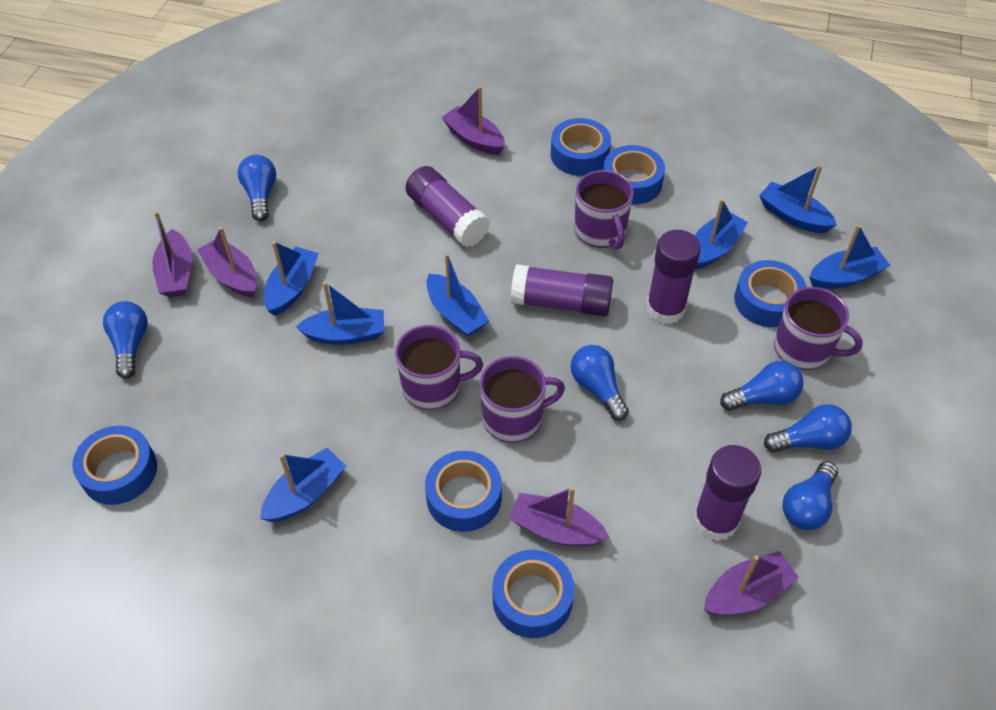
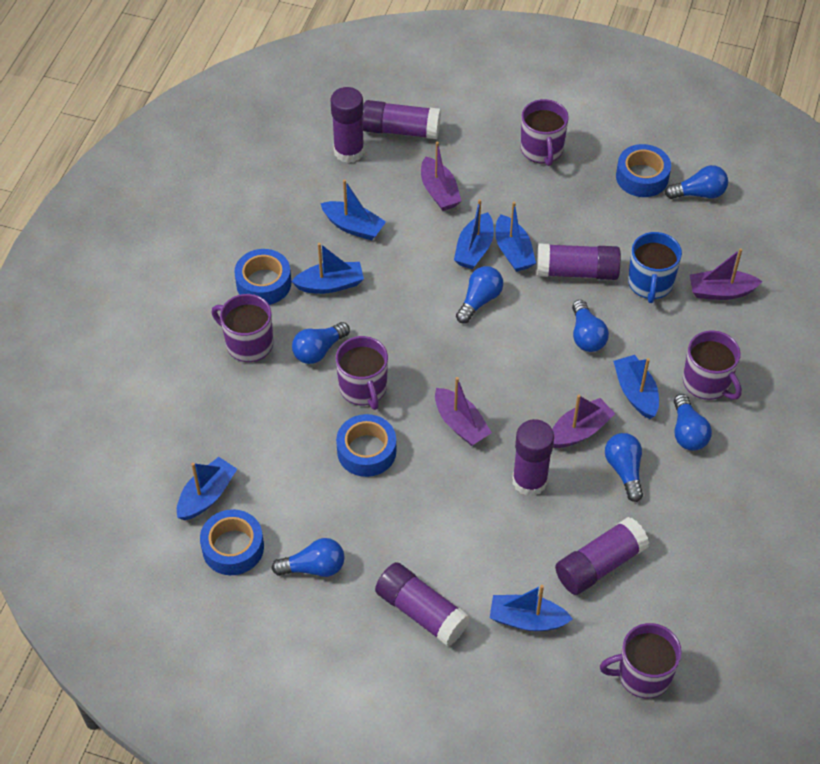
blue light bulb: 6 -> 7
blue mug: 0 -> 1
blue tape: 6 -> 4
purple boat: 5 -> 4
purple glue stick: 4 -> 6
purple mug: 4 -> 5

